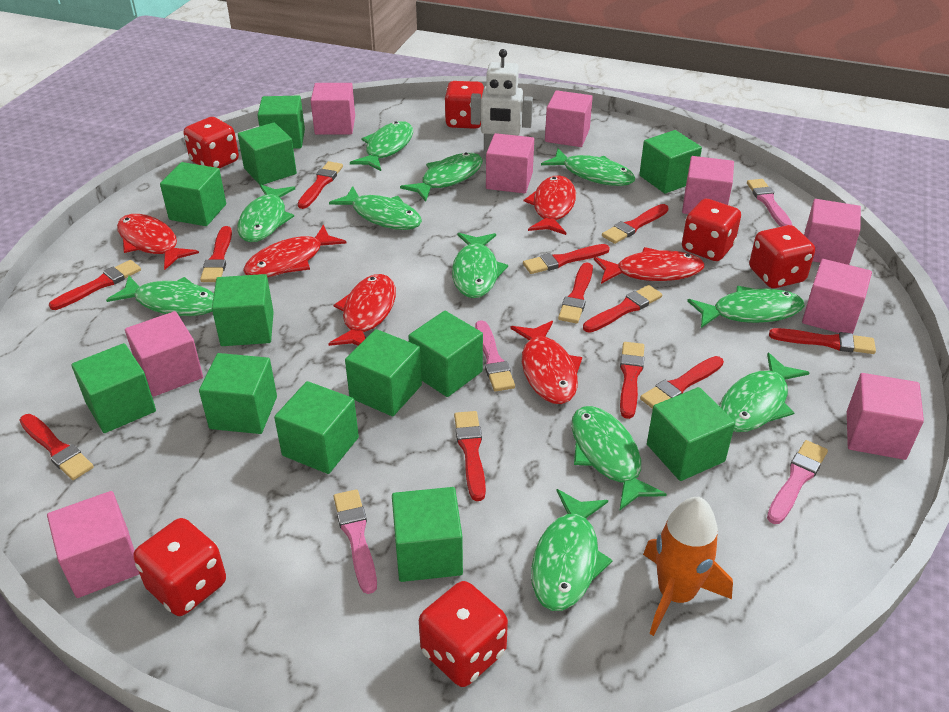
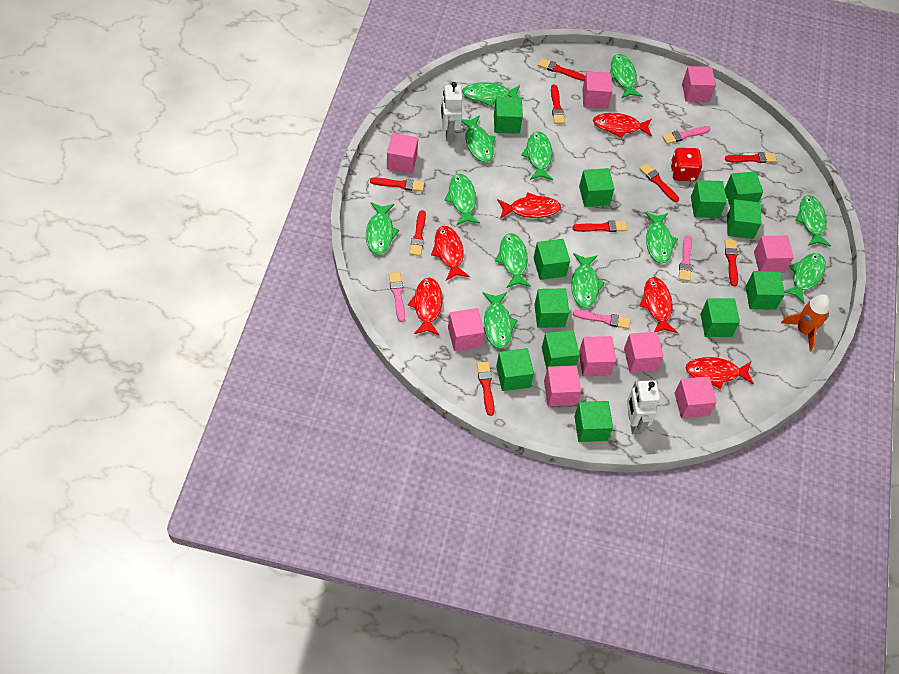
green fish: 11 -> 12
red brush: 12 -> 9
red dice: 6 -> 1
white robot: 1 -> 2

